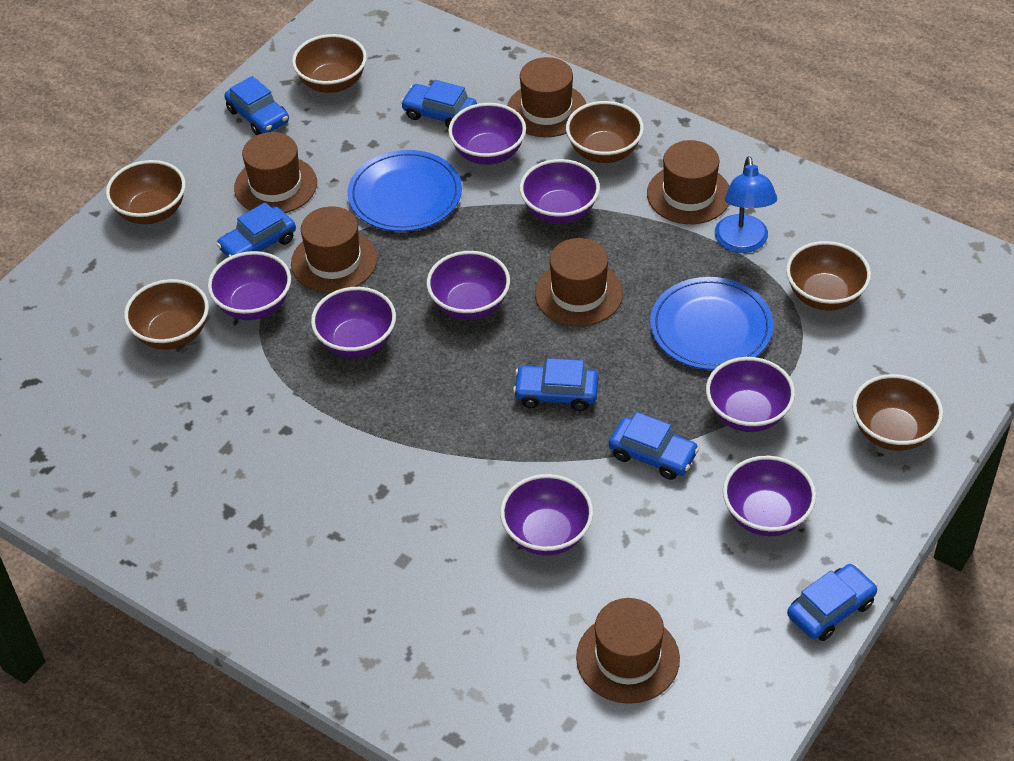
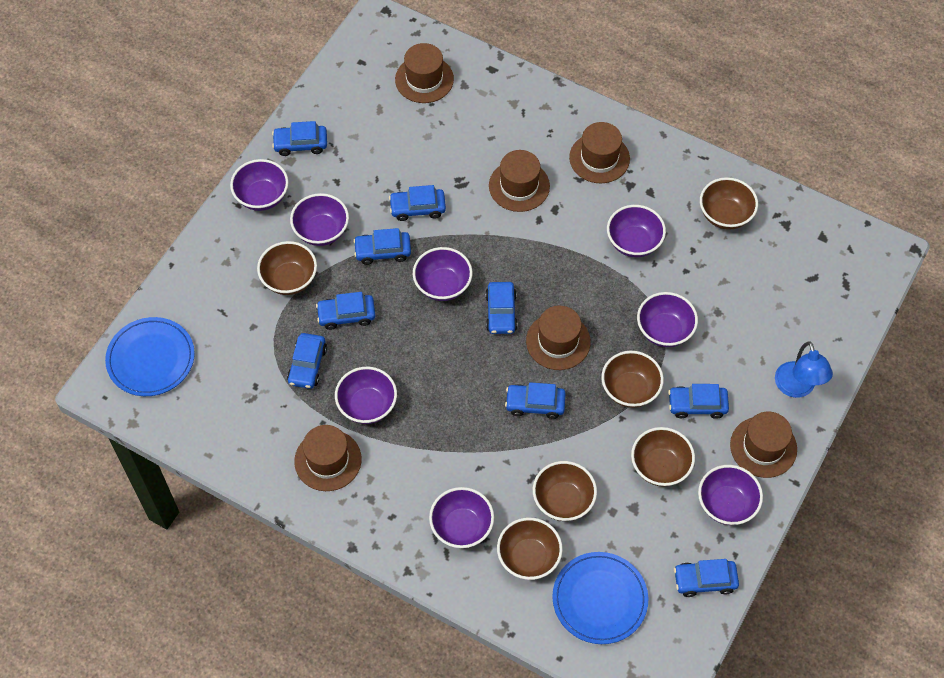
blue car: 6 -> 9

